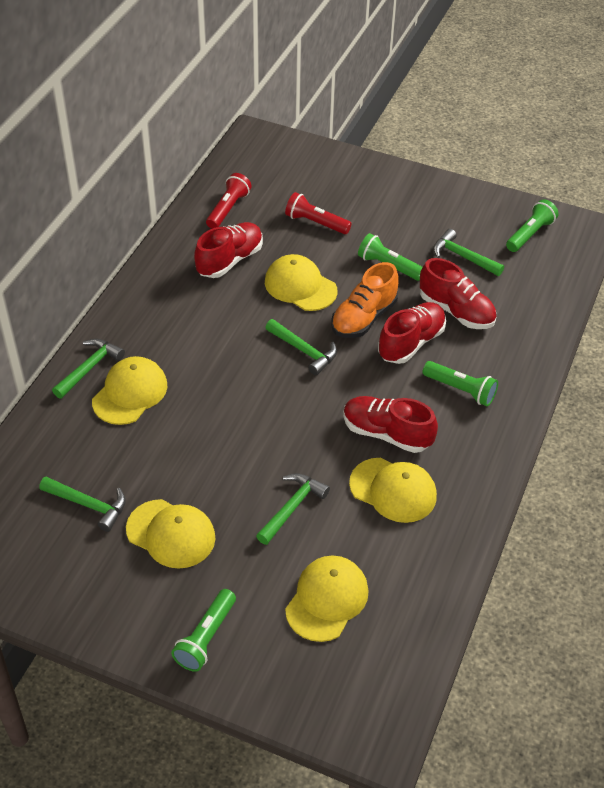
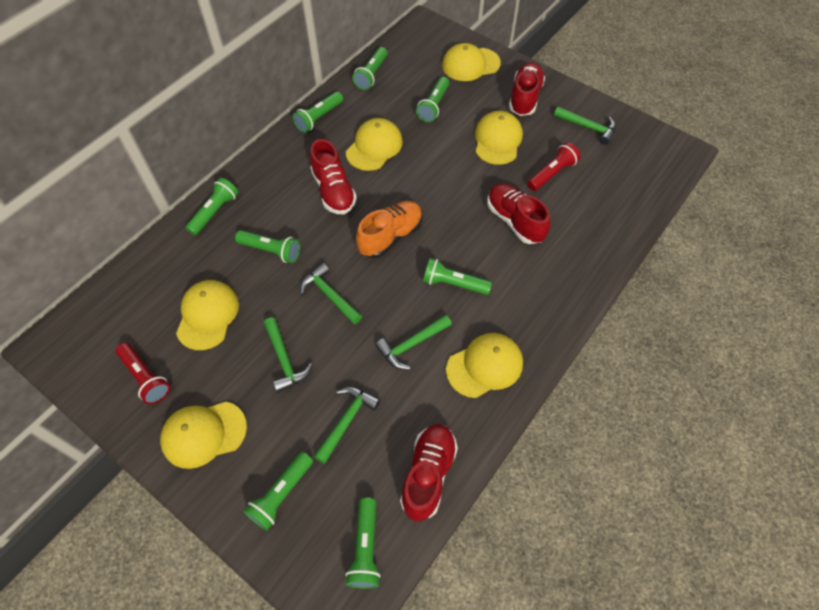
green flashlight: 4 -> 8
yellow cap: 5 -> 6

